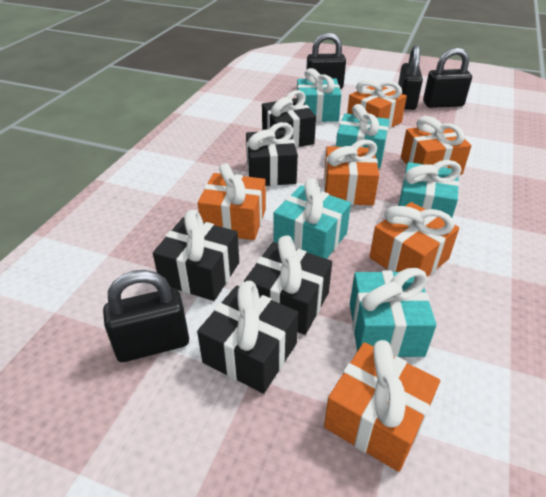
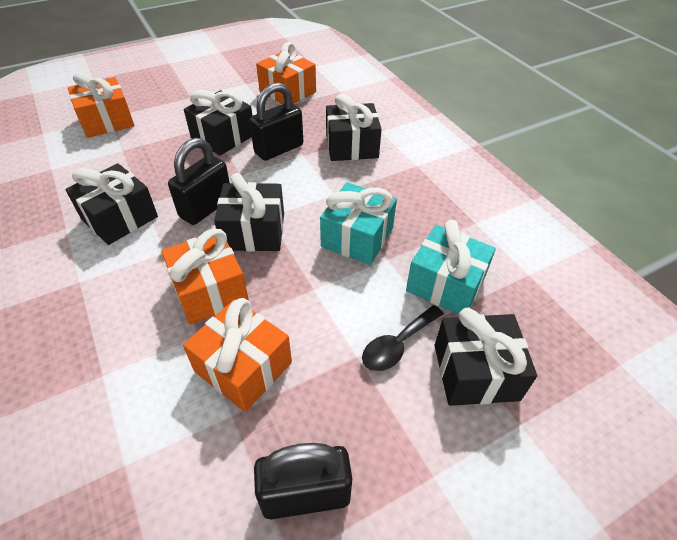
black padlock: 4 -> 3
black spoon: 0 -> 1
orange gift: 6 -> 4
turquoise gift: 5 -> 2

